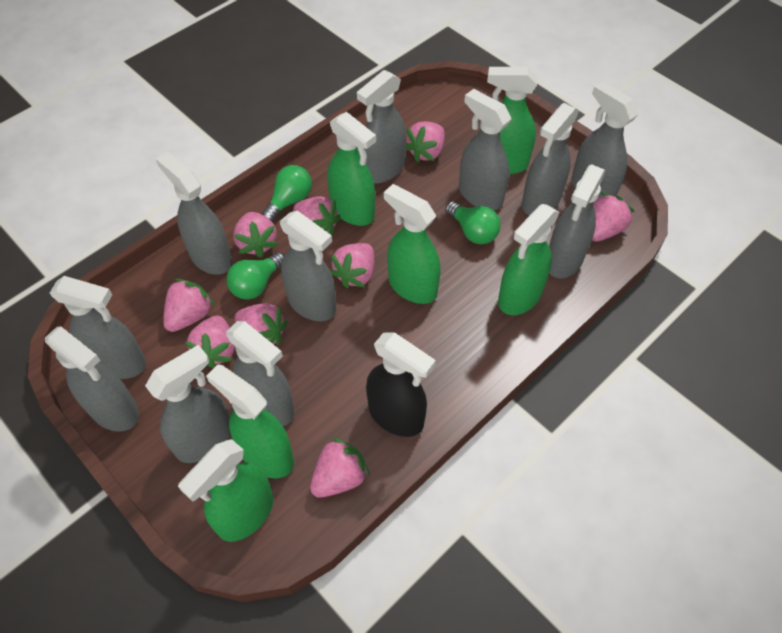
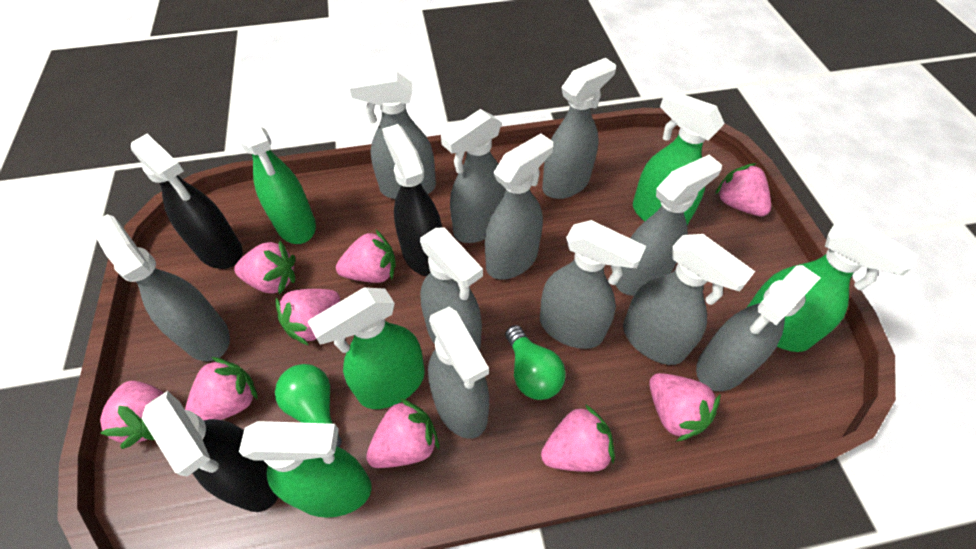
black spray bottle: 1 -> 3
green light bulb: 3 -> 2
green spray bottle: 6 -> 5

